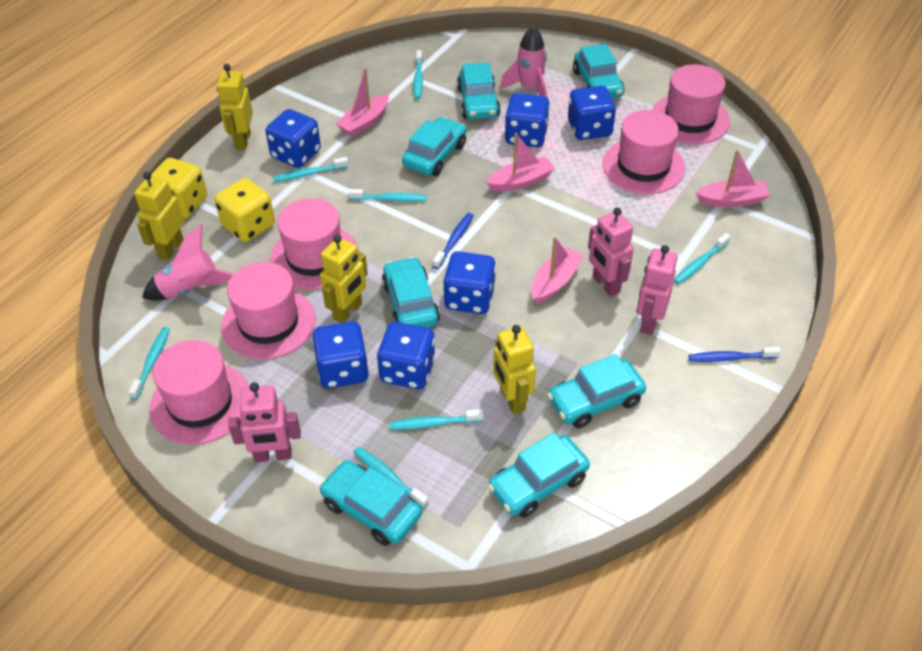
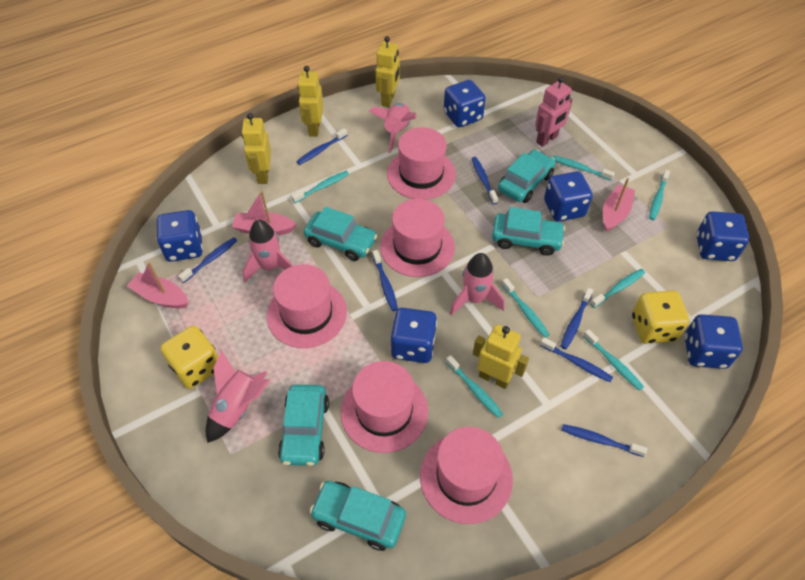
blue toothbrush: 2 -> 7
pink boat: 4 -> 3
pink robot: 3 -> 1
pink rocket: 2 -> 4
turquoise car: 7 -> 5

